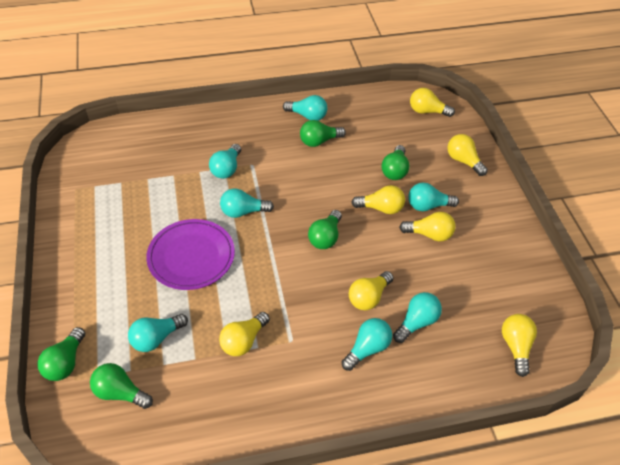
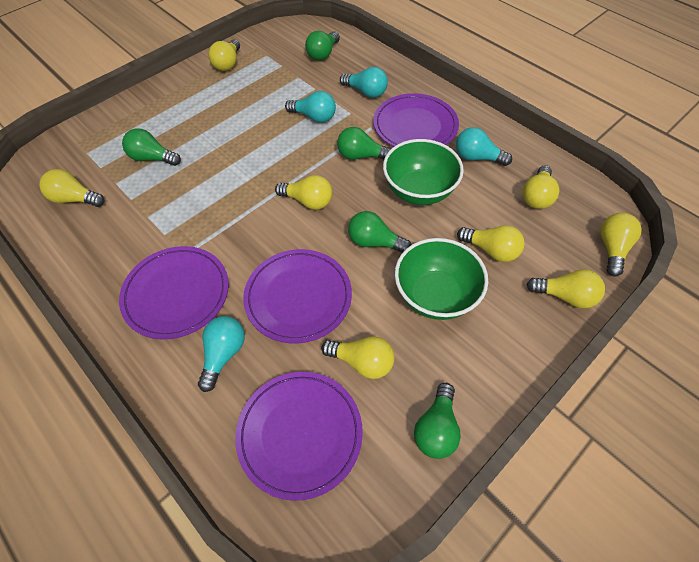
green bowl: 0 -> 2
purple plate: 1 -> 4
turquoise light bulb: 7 -> 4
yellow light bulb: 7 -> 8

